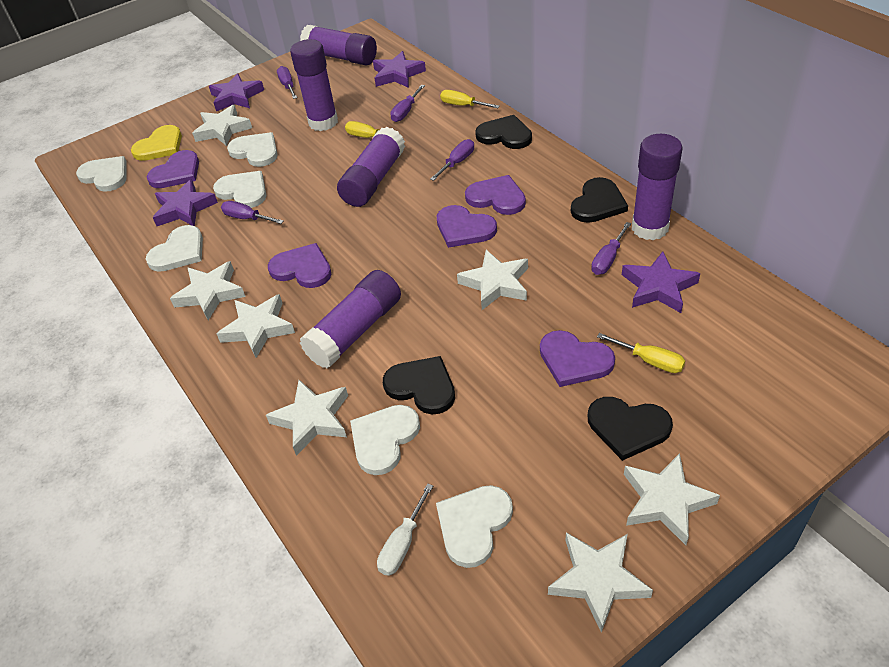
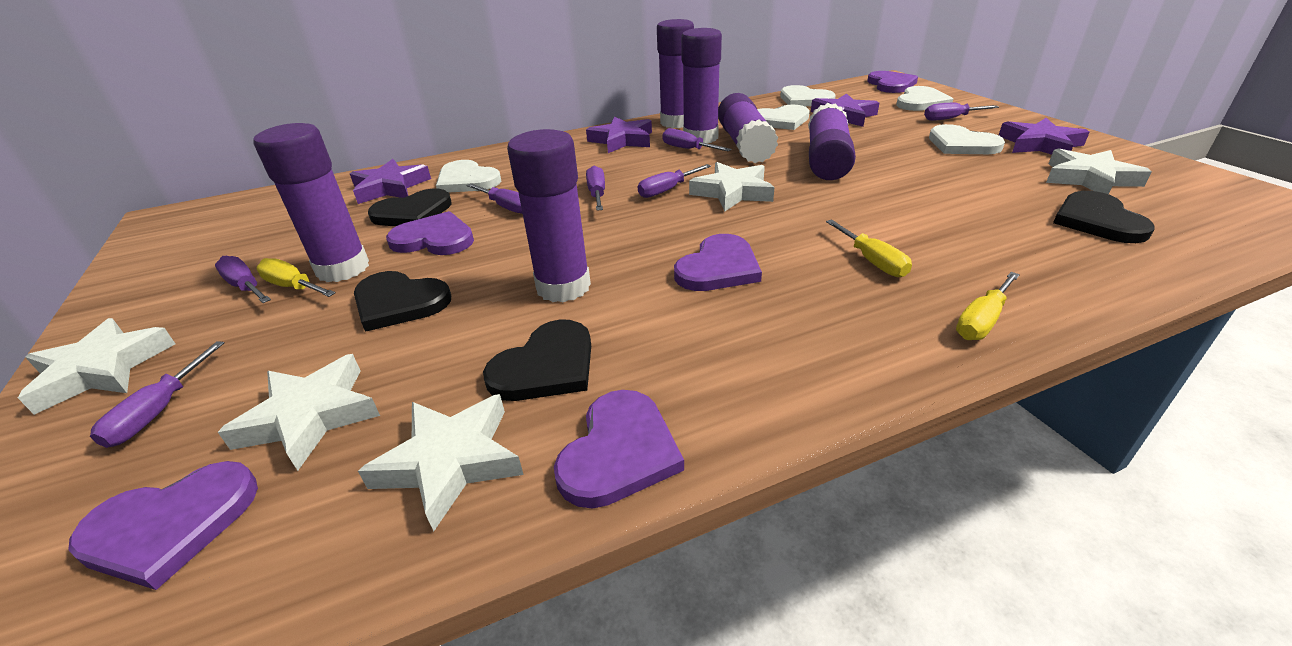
purple glue stick: 5 -> 6
purple screwdriver: 5 -> 7
white heart: 6 -> 5
white screwdriver: 1 -> 0
white star: 7 -> 5
yellow heart: 1 -> 0

